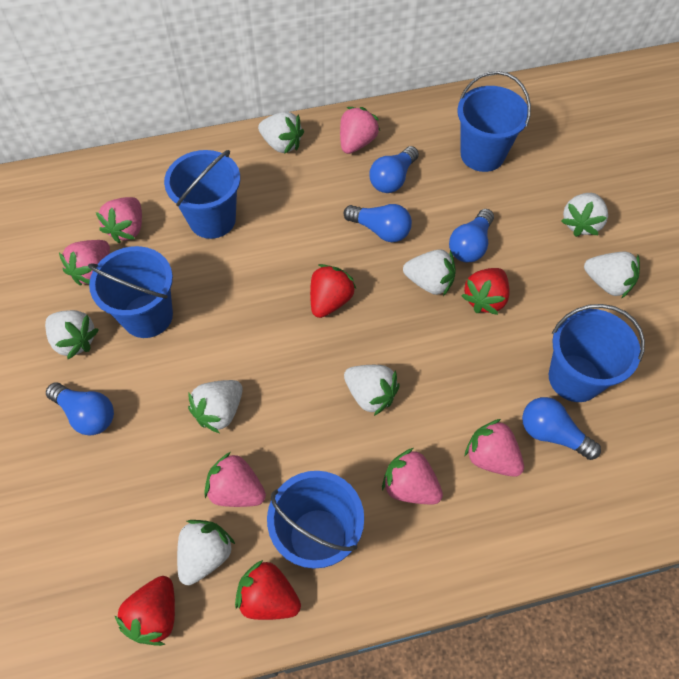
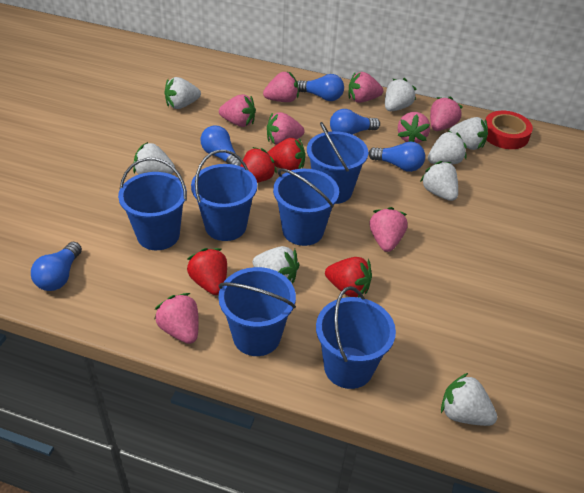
blue bucket: 5 -> 6
pink strawberry: 6 -> 8
red tape: 0 -> 1

